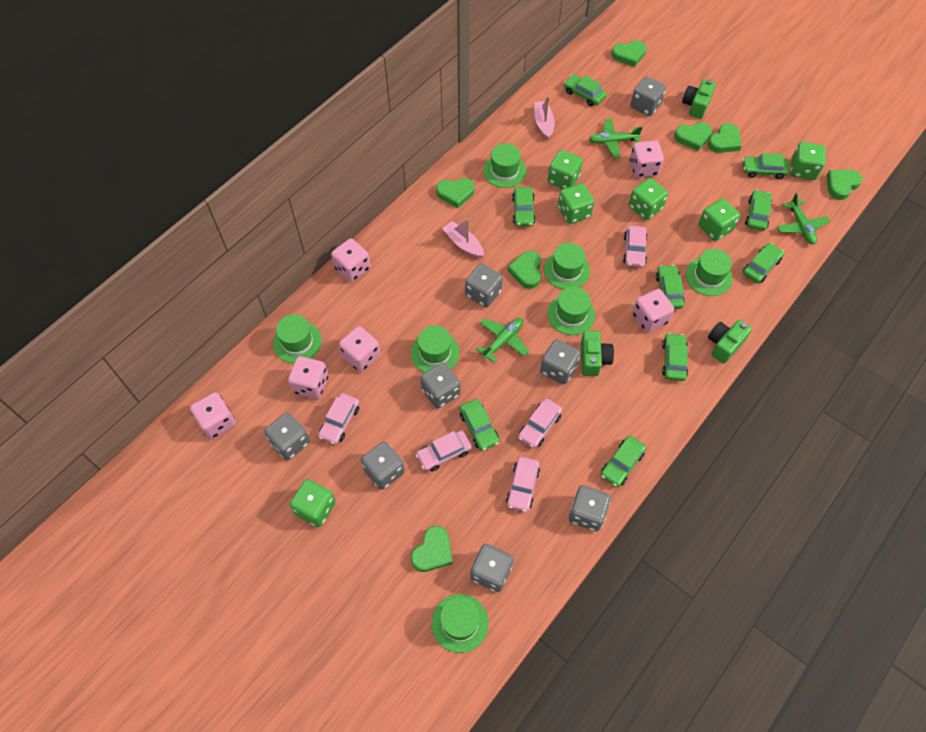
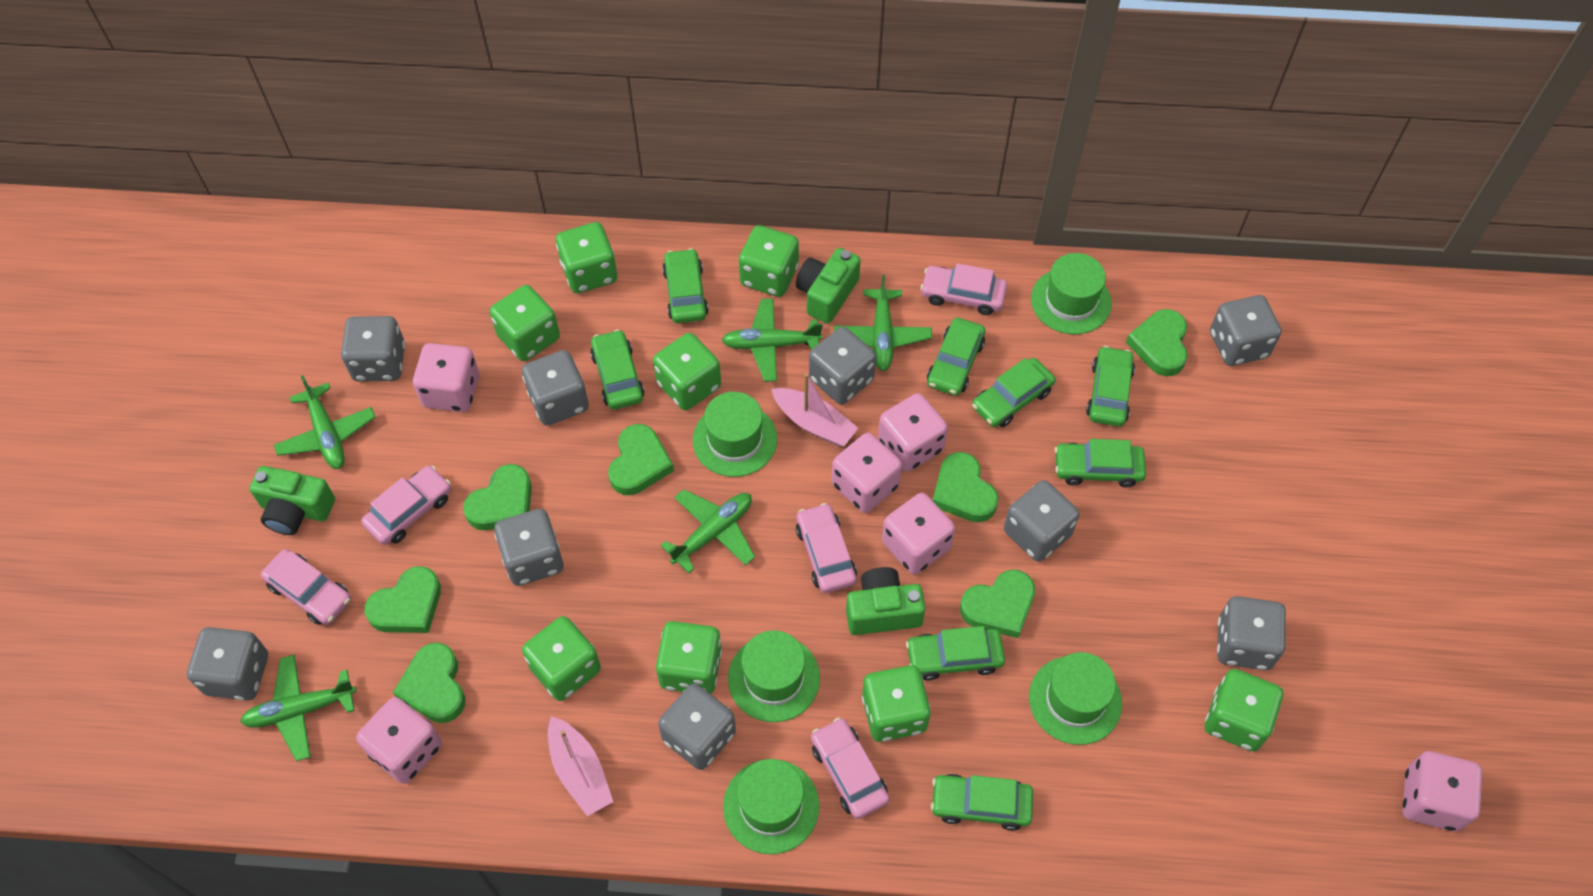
green car: 9 -> 8
green dice: 6 -> 8
green hat: 7 -> 5
green plane: 3 -> 5
grey dice: 8 -> 9

